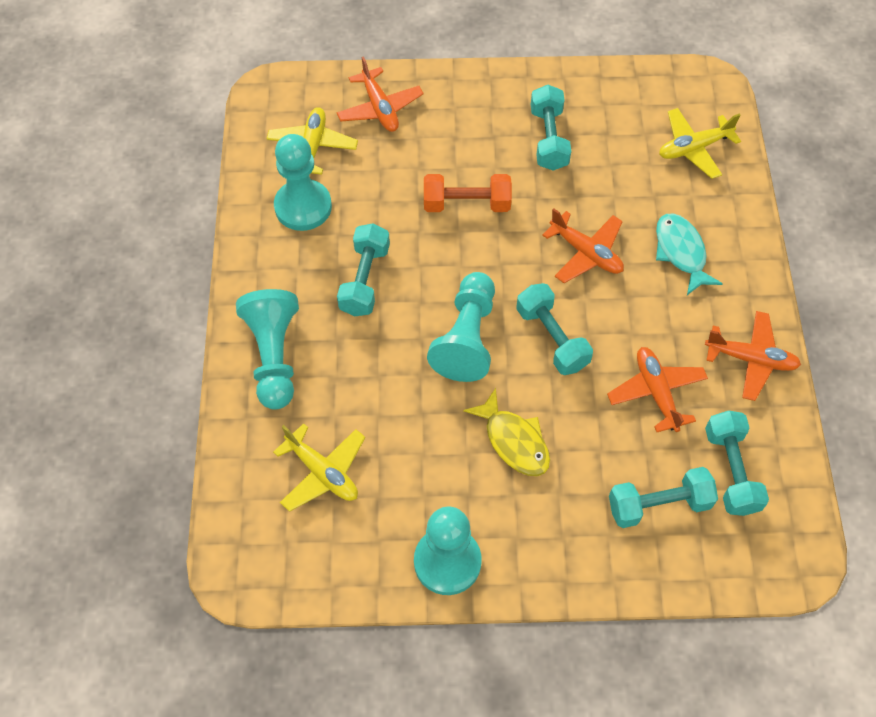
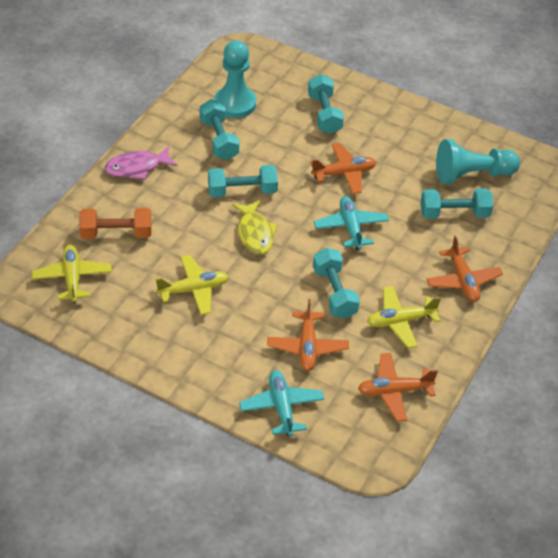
pink fish: 0 -> 1
turquoise fish: 1 -> 0
turquoise pawn: 4 -> 2
turquoise plane: 0 -> 2

